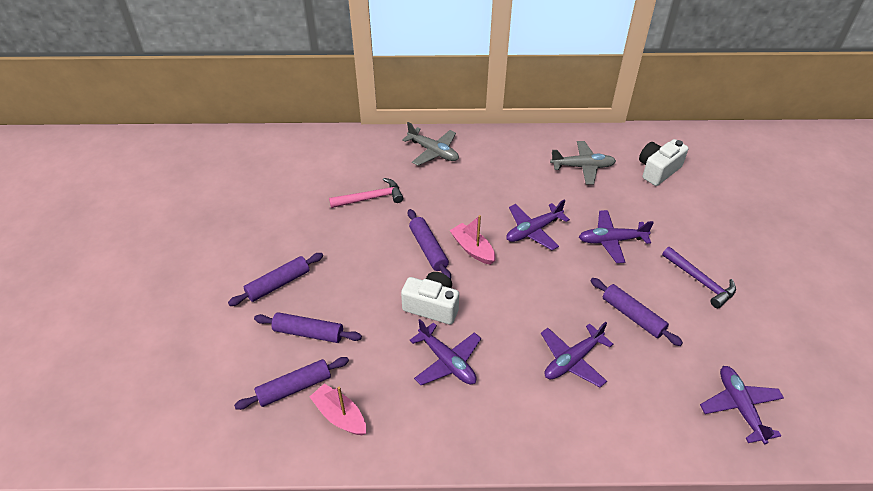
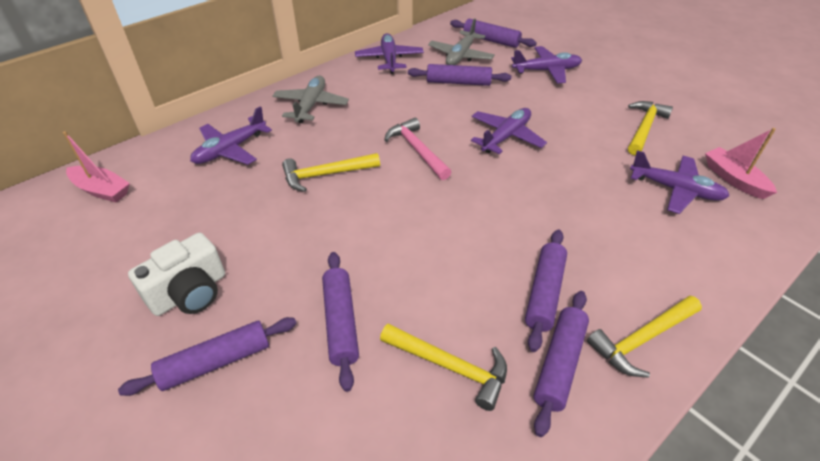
purple hammer: 1 -> 0
purple rolling pin: 5 -> 6
white camera: 2 -> 1
yellow hammer: 0 -> 4

